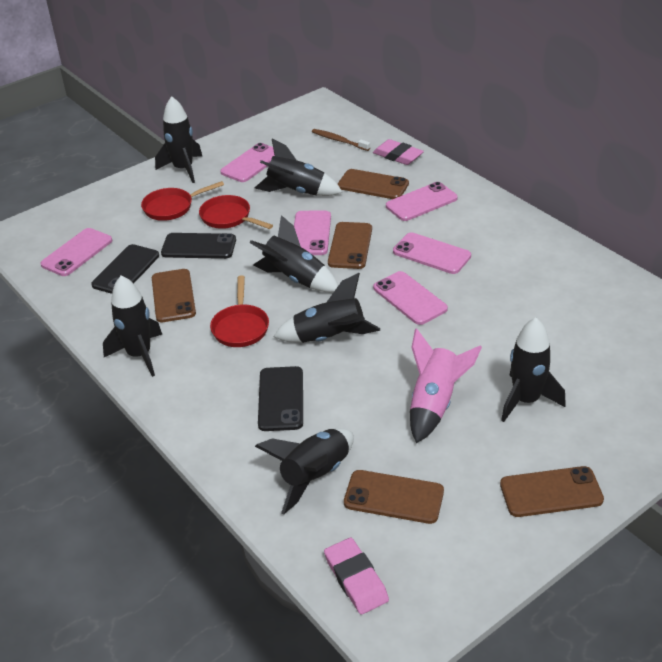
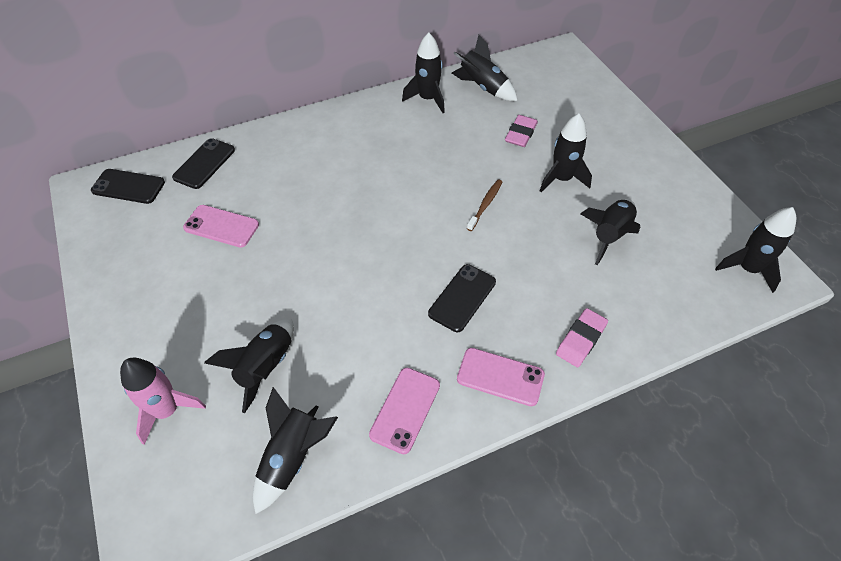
brown phone: 5 -> 0
pink phone: 6 -> 3
red pan: 3 -> 0

